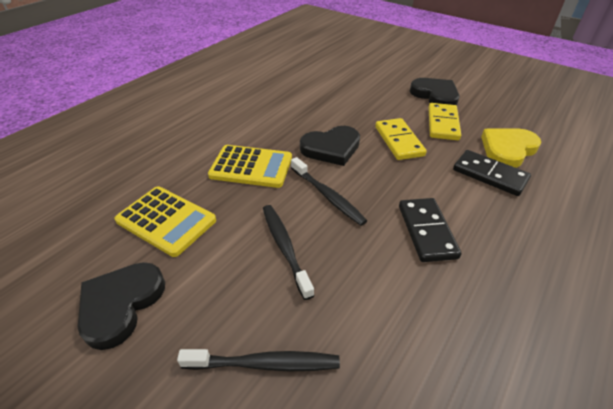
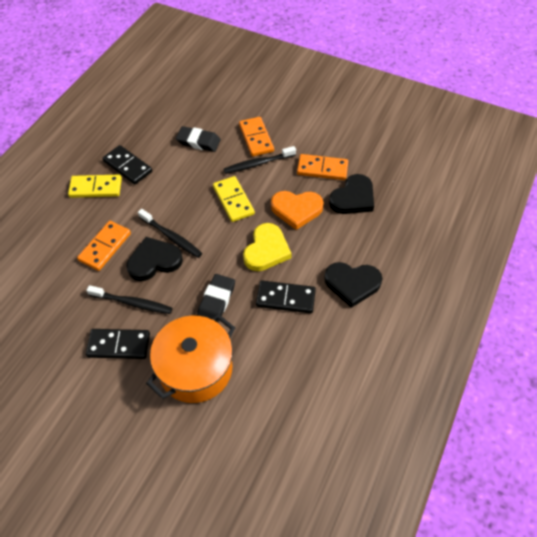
black domino: 2 -> 3
black eraser: 0 -> 2
orange domino: 0 -> 3
orange heart: 0 -> 1
orange pot: 0 -> 1
yellow calculator: 2 -> 0

